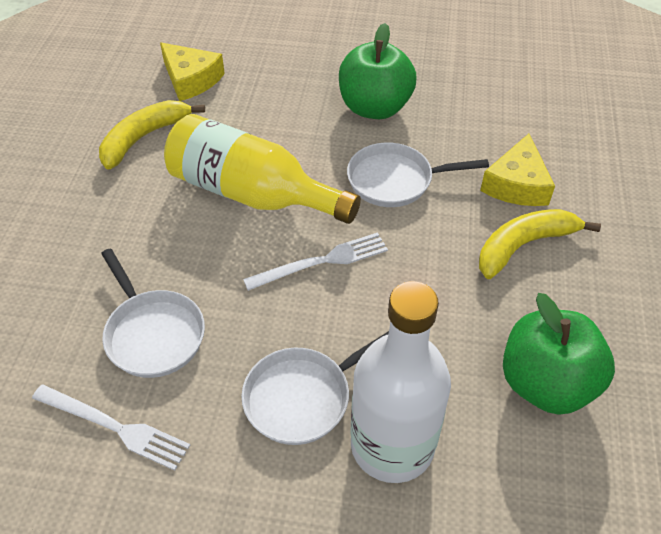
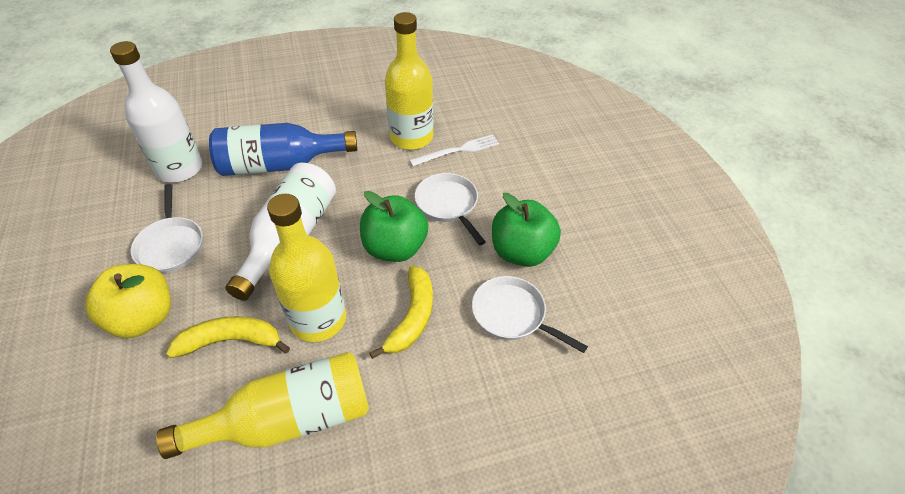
blue bottle: 0 -> 1
white bottle: 1 -> 2
white fork: 2 -> 1
yellow apple: 0 -> 1
yellow bottle: 1 -> 3
yellow cheese: 2 -> 0

